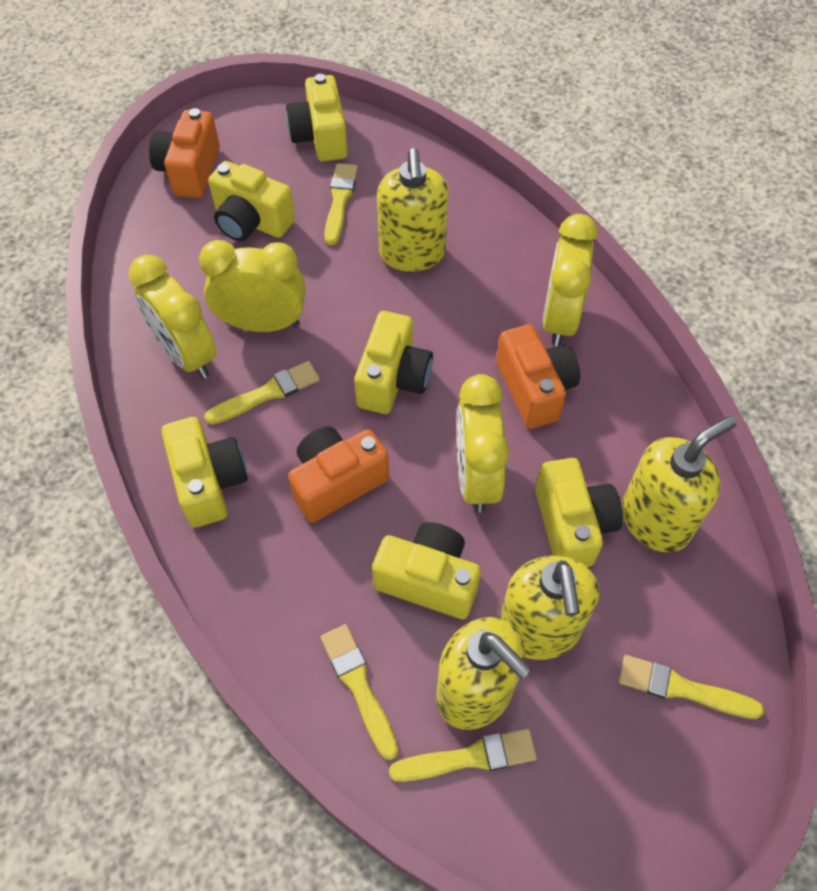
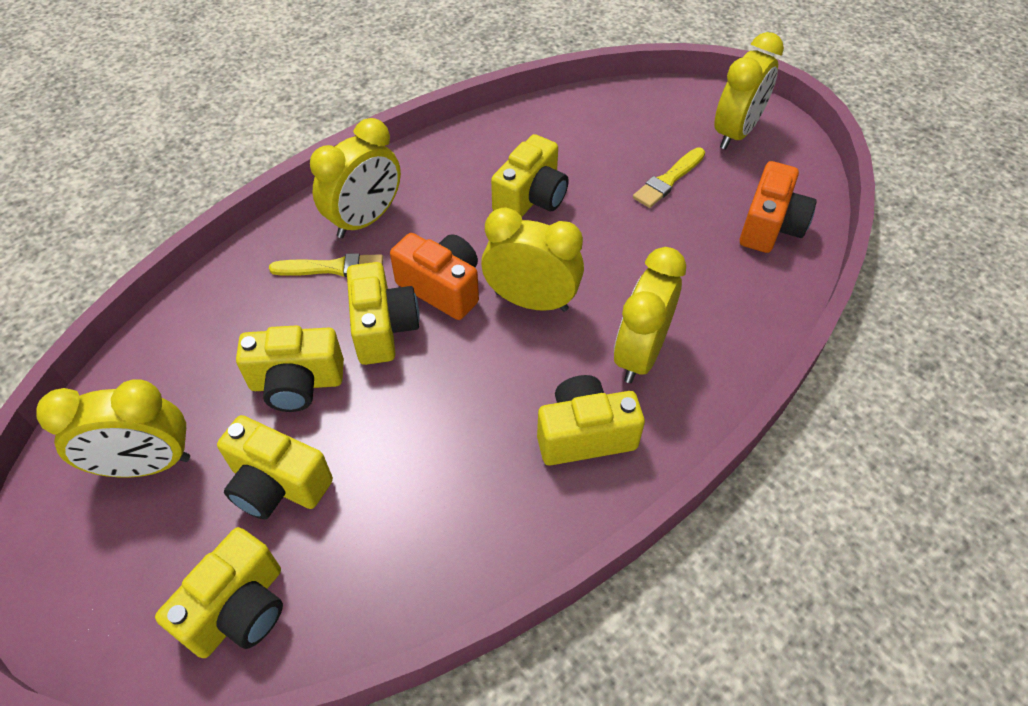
orange camera: 3 -> 2
yellow brush: 5 -> 2
yellow clock: 4 -> 5
yellow soap dispenser: 4 -> 0

